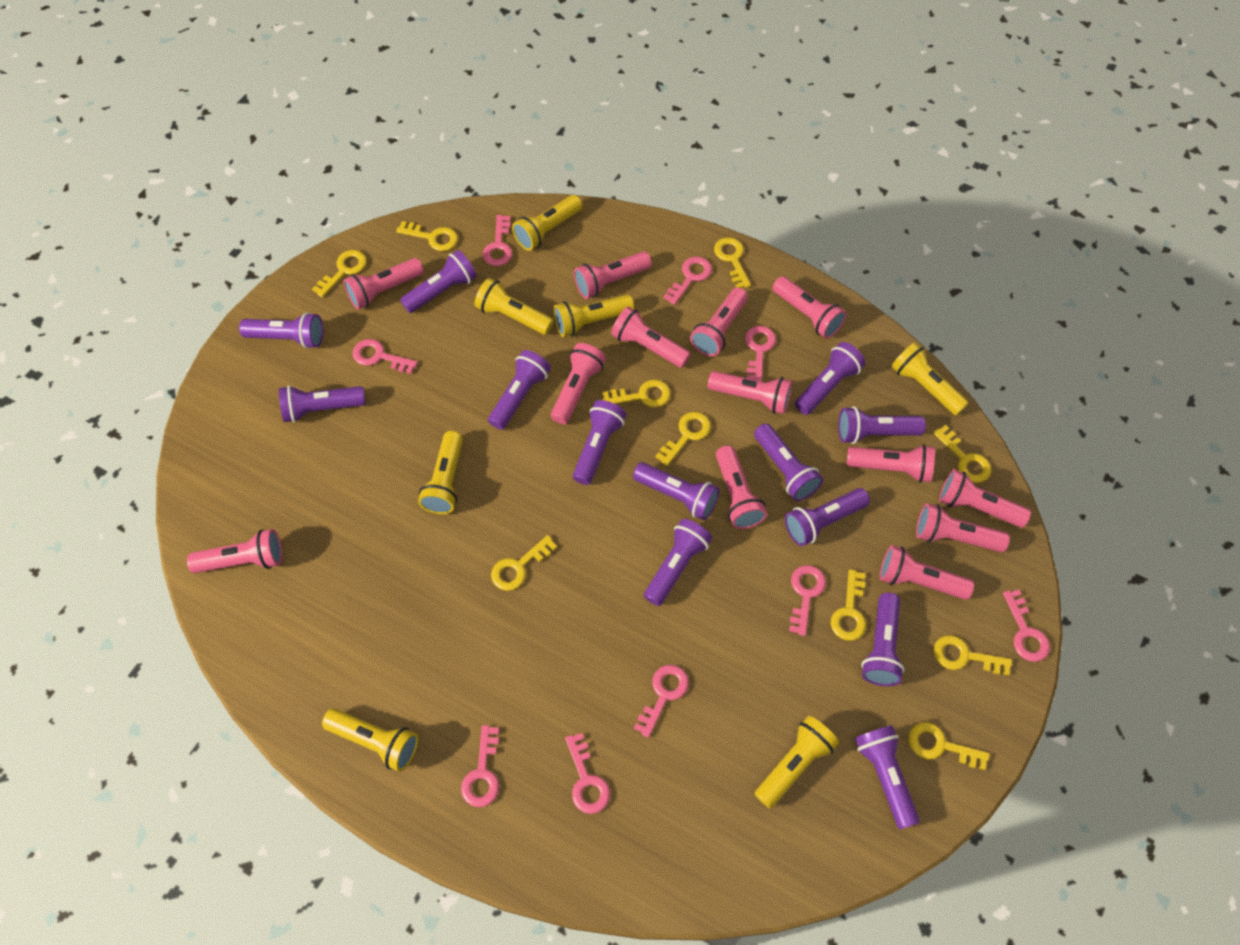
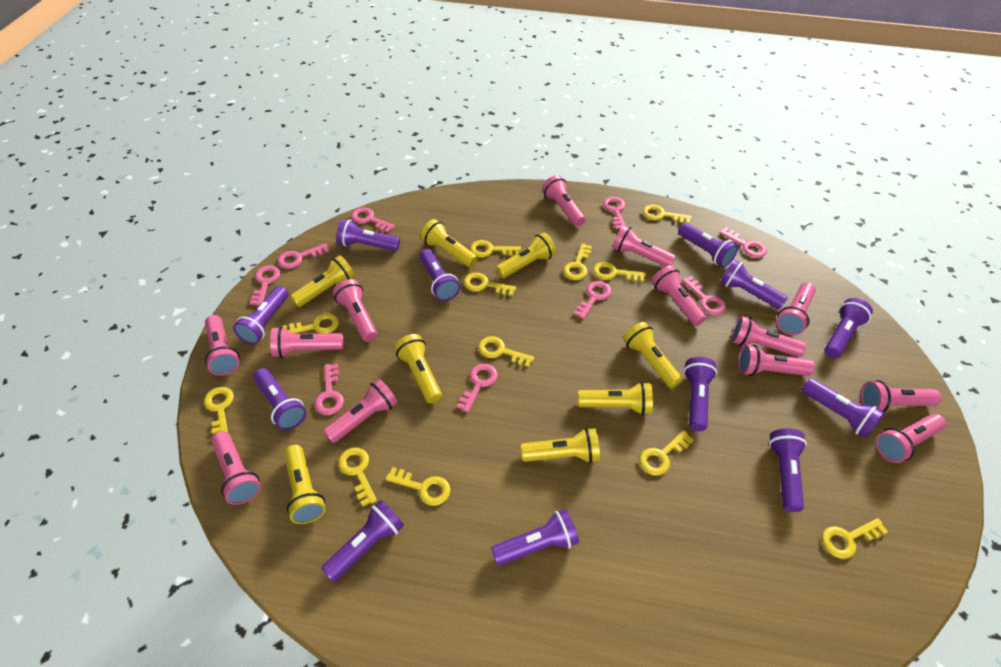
purple flashlight: 13 -> 12
yellow flashlight: 7 -> 8
yellow key: 10 -> 12

